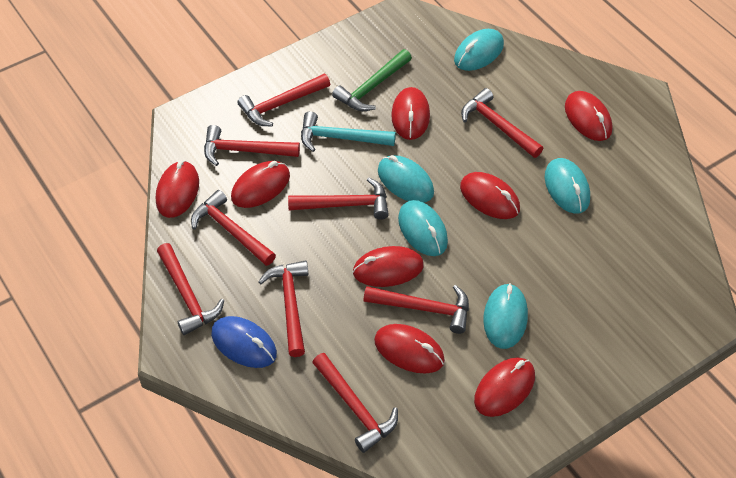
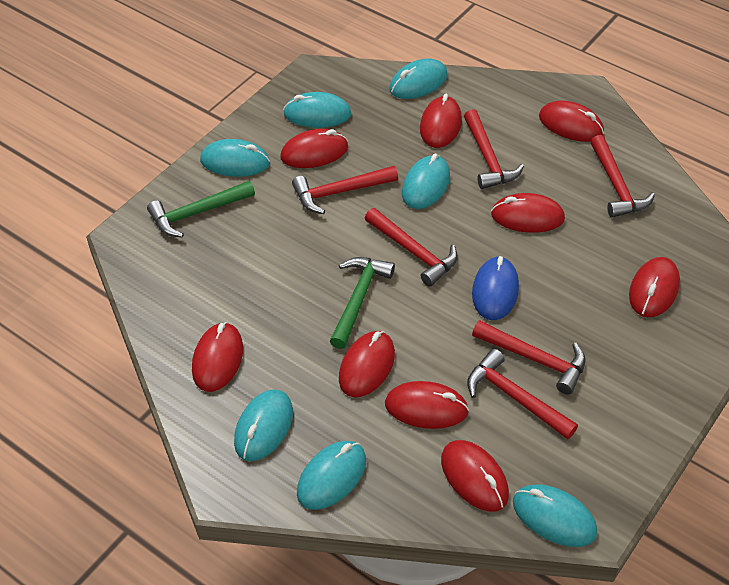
green hammer: 1 -> 2
red hammer: 9 -> 6
red mouse: 8 -> 9
turquoise hammer: 1 -> 0
turquoise mouse: 5 -> 7

